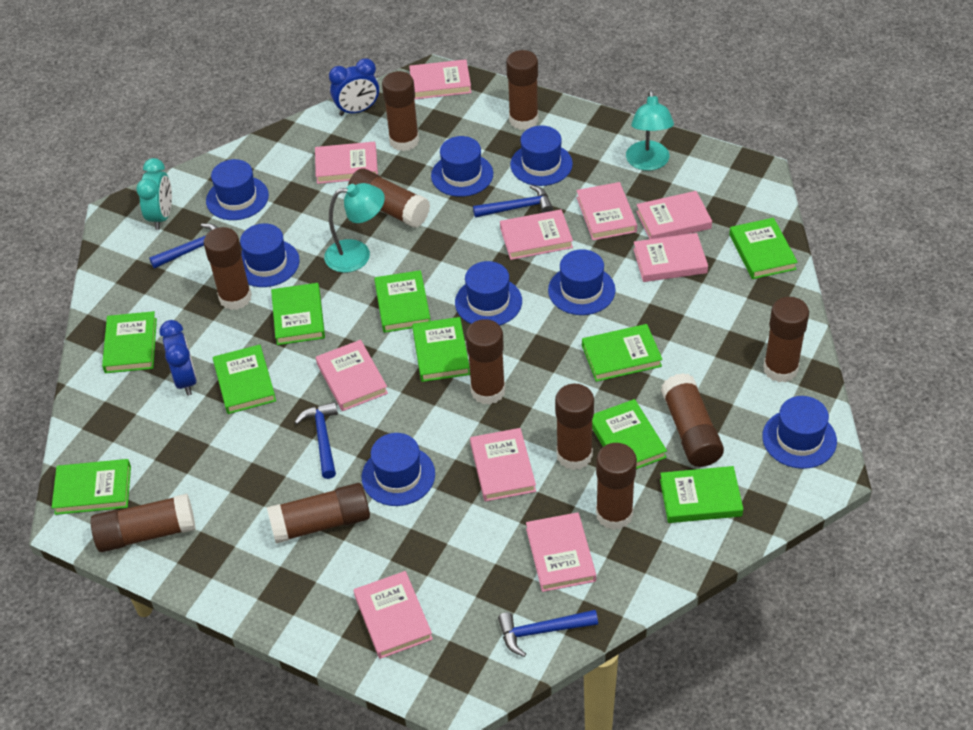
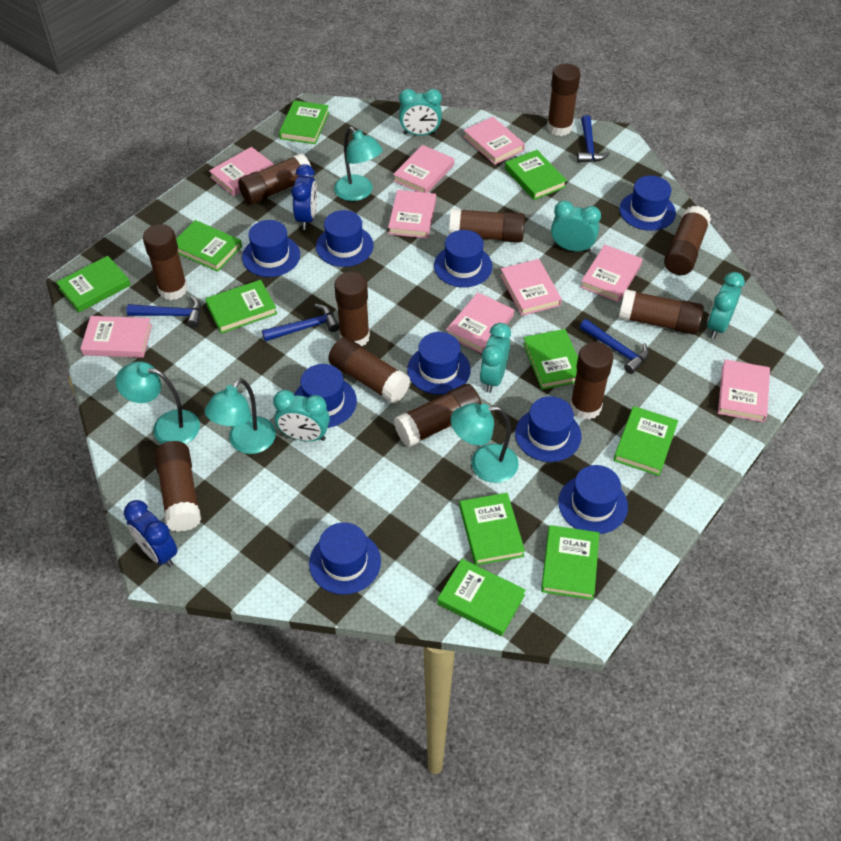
blue hat: 8 -> 9
pink book: 10 -> 9
turquoise clock: 1 -> 5
turquoise lamp: 2 -> 4

